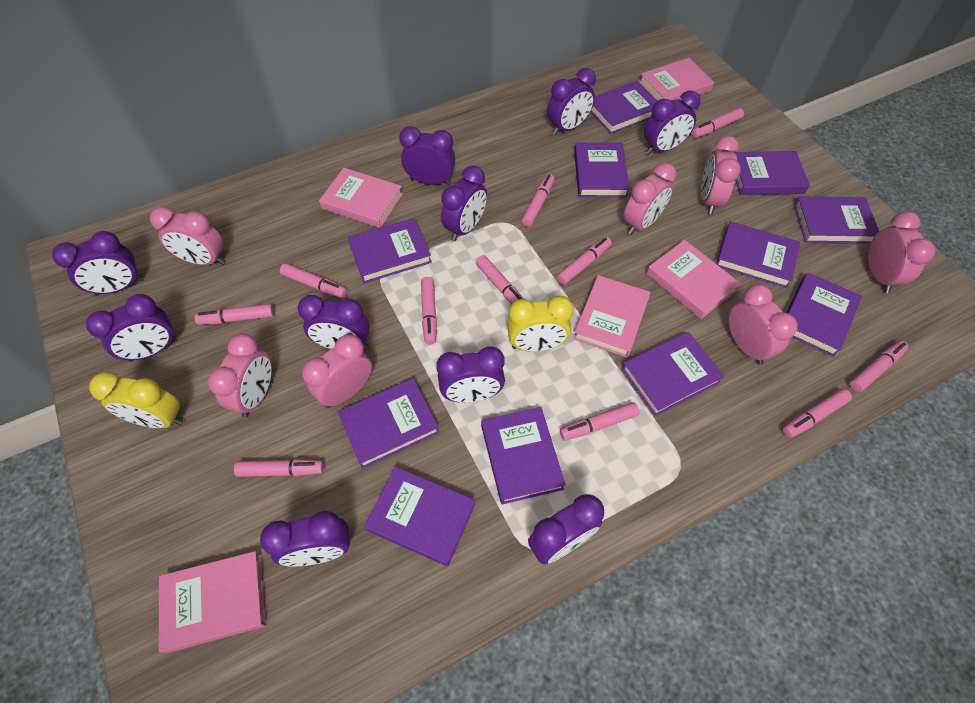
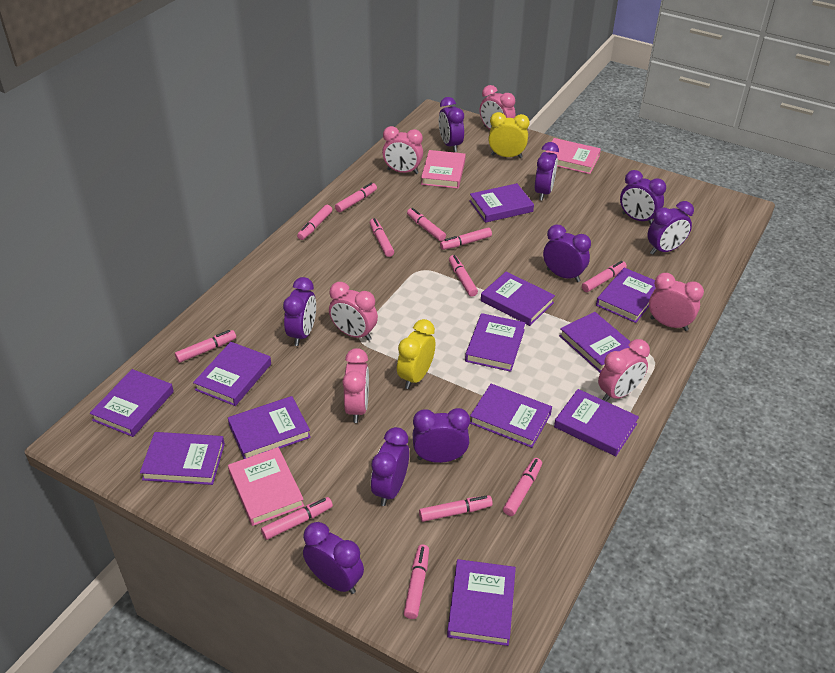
pink book: 5 -> 3
pink clock: 7 -> 6
pink marker: 11 -> 12
purple book: 11 -> 12
purple clock: 10 -> 9

